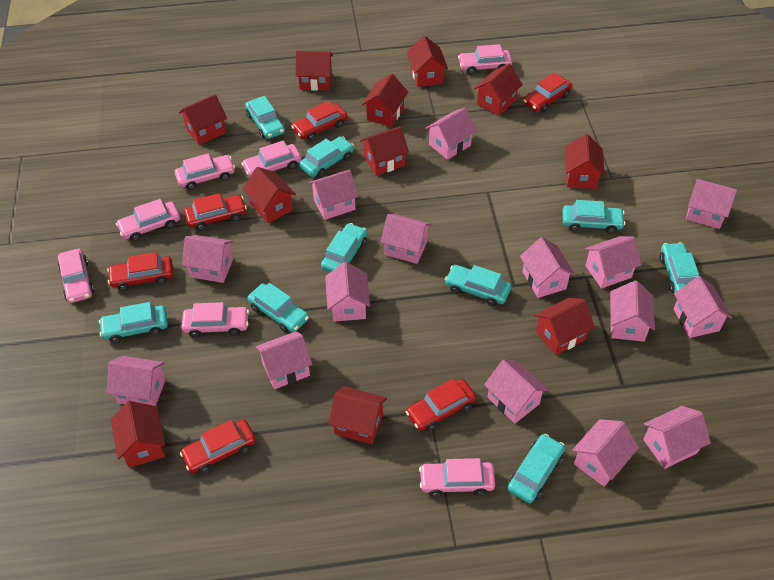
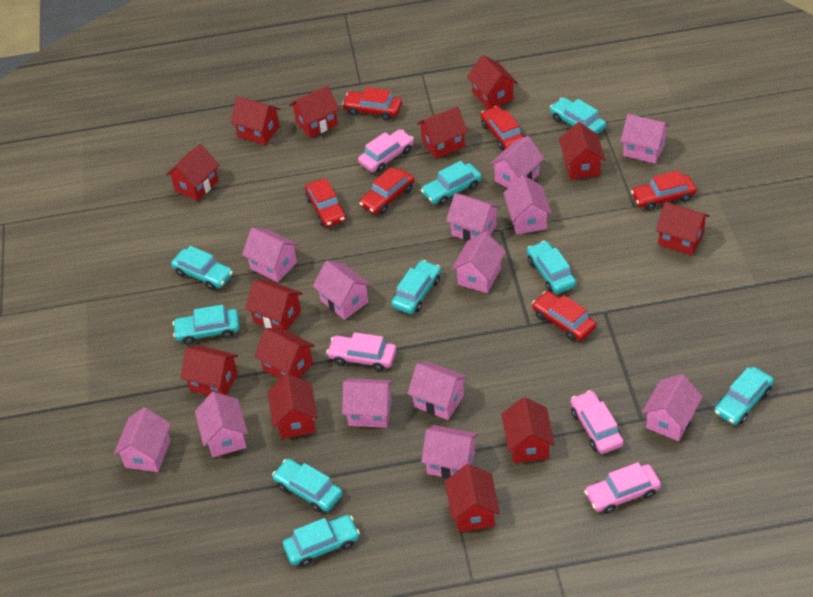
pink car: 7 -> 4
pink house: 15 -> 13
red house: 11 -> 13

